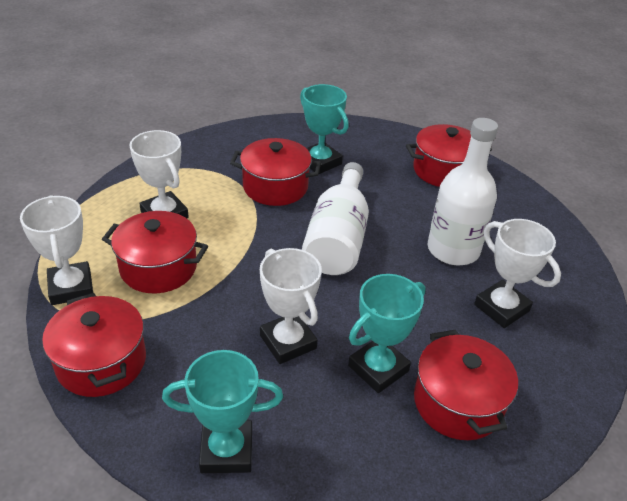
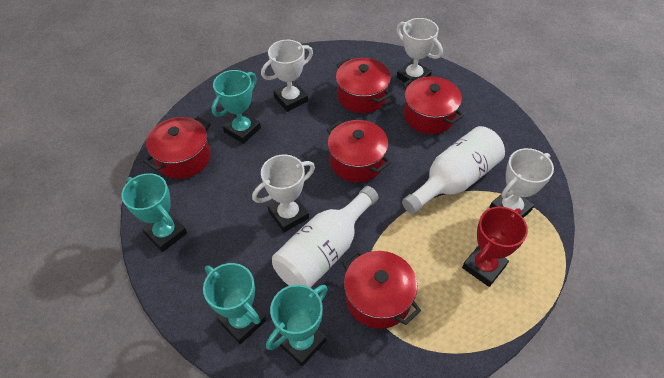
red trophy: 0 -> 1
turquoise trophy: 3 -> 4

